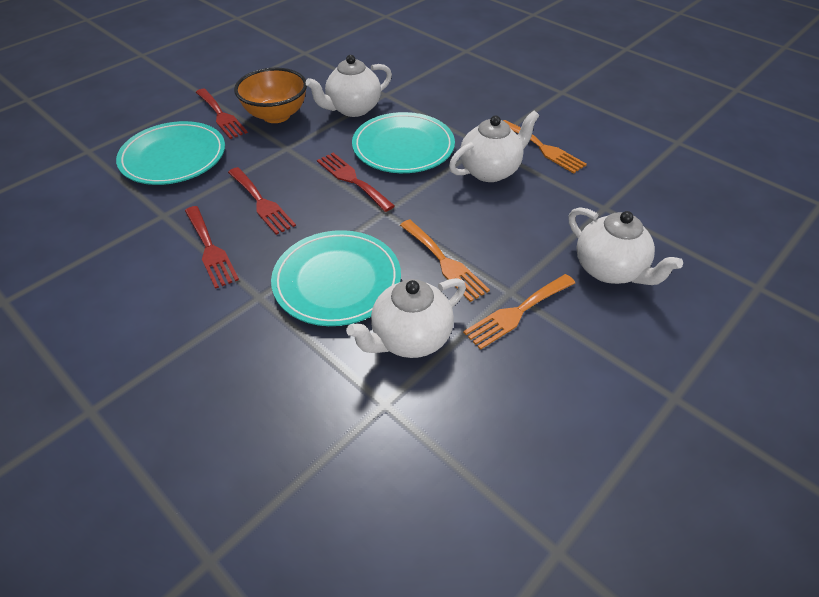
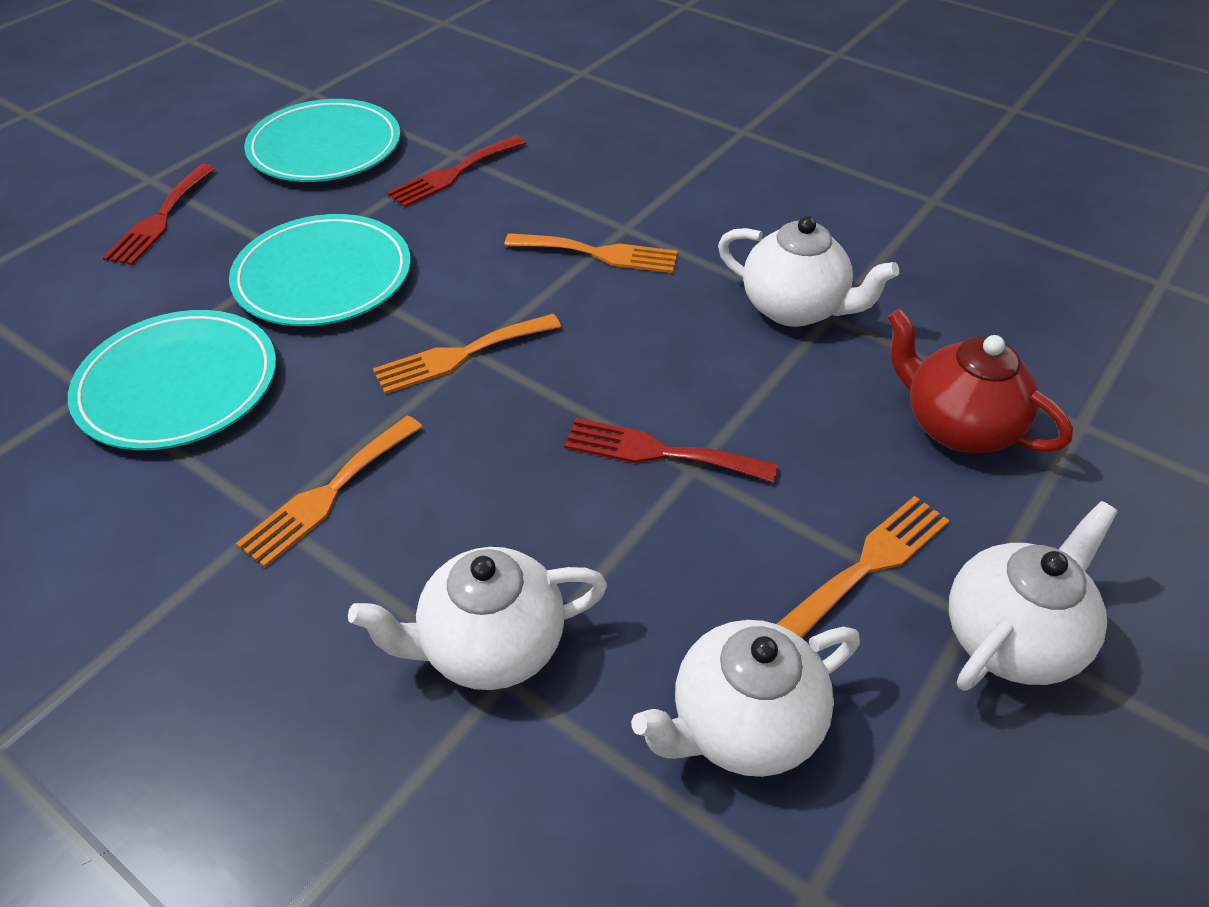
orange bowl: 1 -> 0
orange fork: 3 -> 4
red fork: 4 -> 3
red teapot: 0 -> 1

